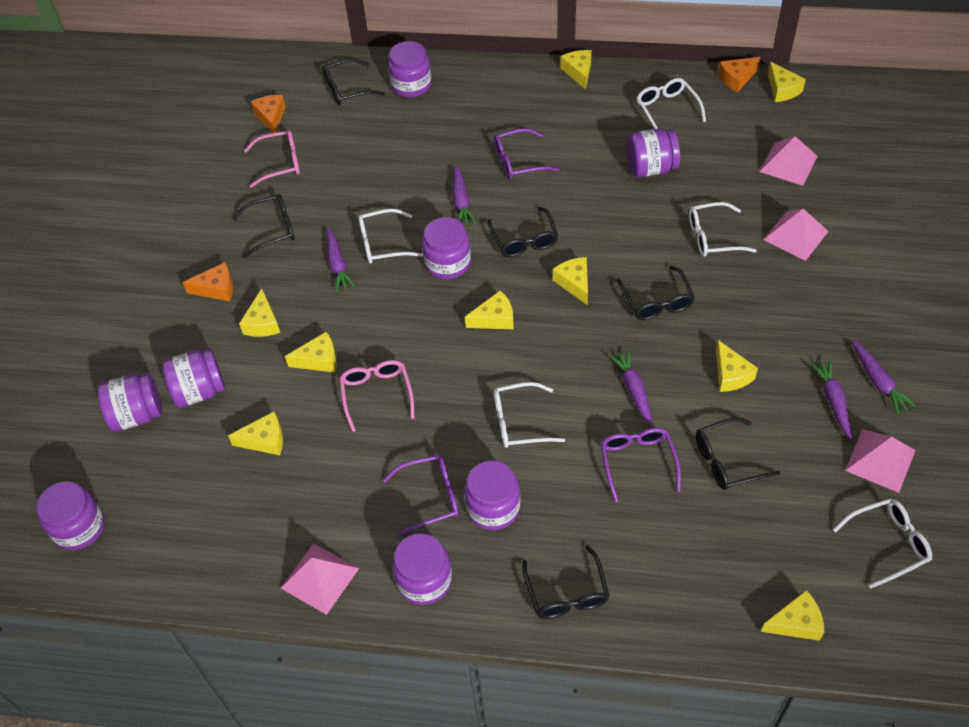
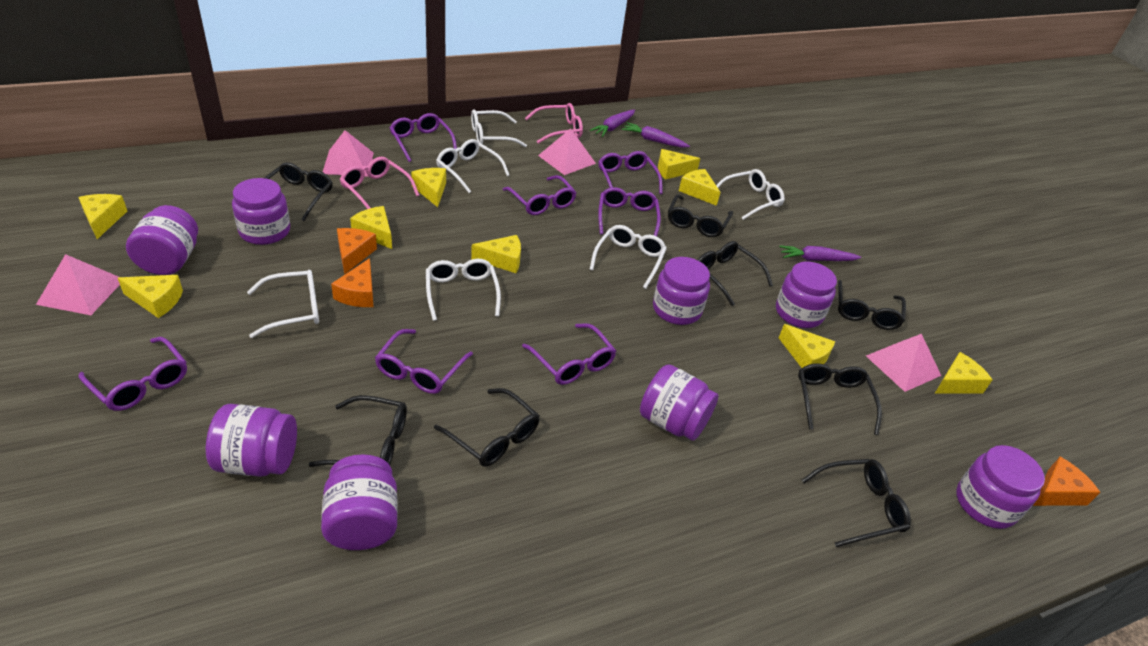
black glasses: 6 -> 8
purple carrot: 5 -> 3
purple glasses: 3 -> 7
white glasses: 5 -> 6

